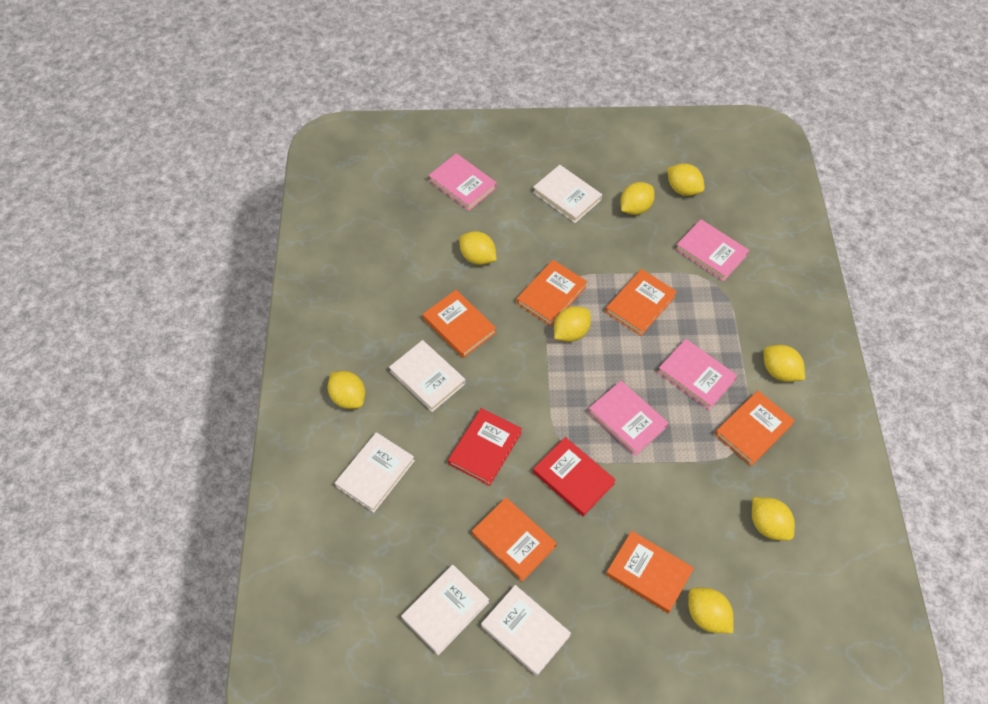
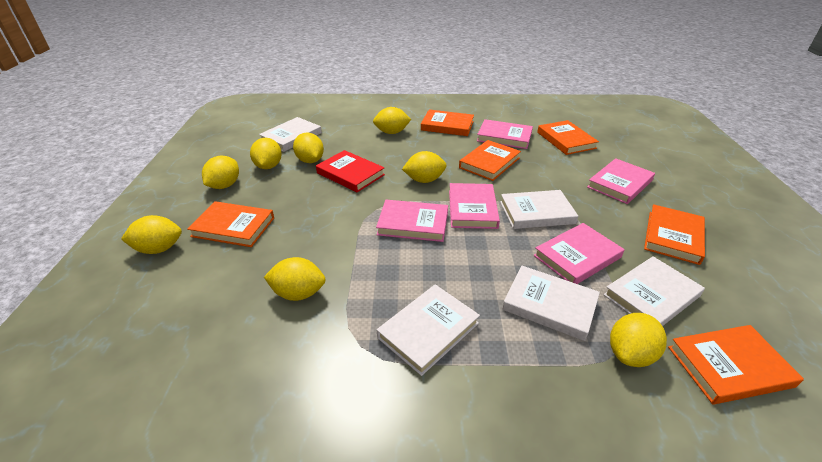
pink book: 4 -> 5
red book: 2 -> 1

